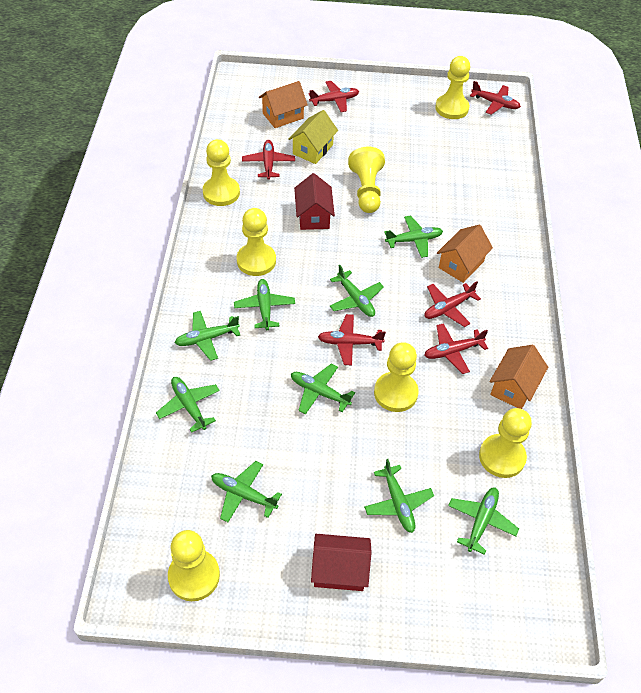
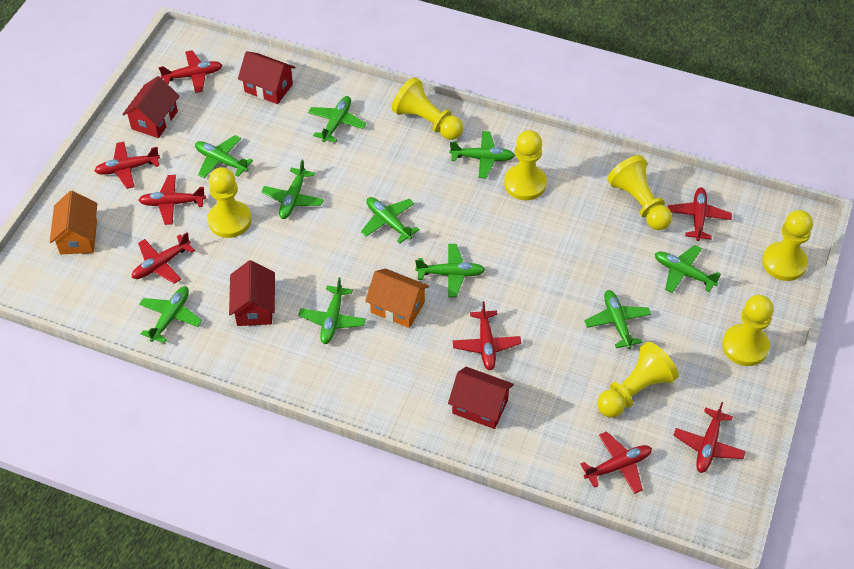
green plane: 9 -> 10
orange house: 3 -> 2
red house: 2 -> 4
red plane: 6 -> 8
yellow house: 1 -> 0

